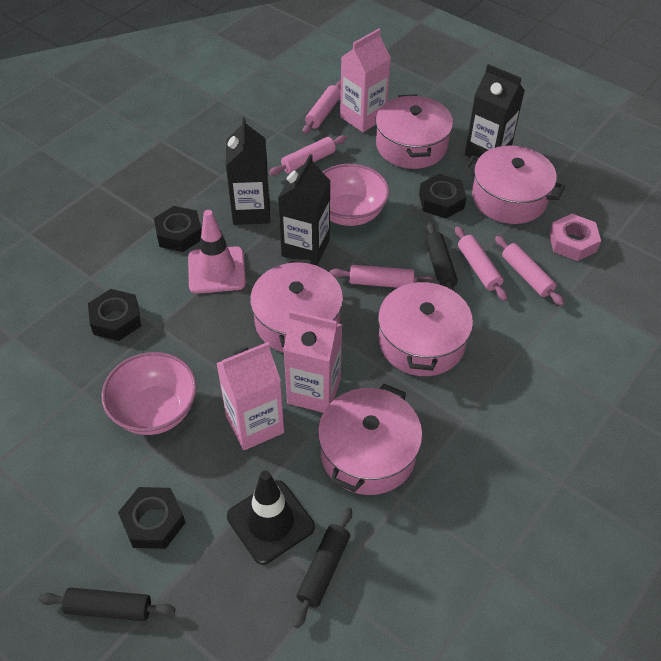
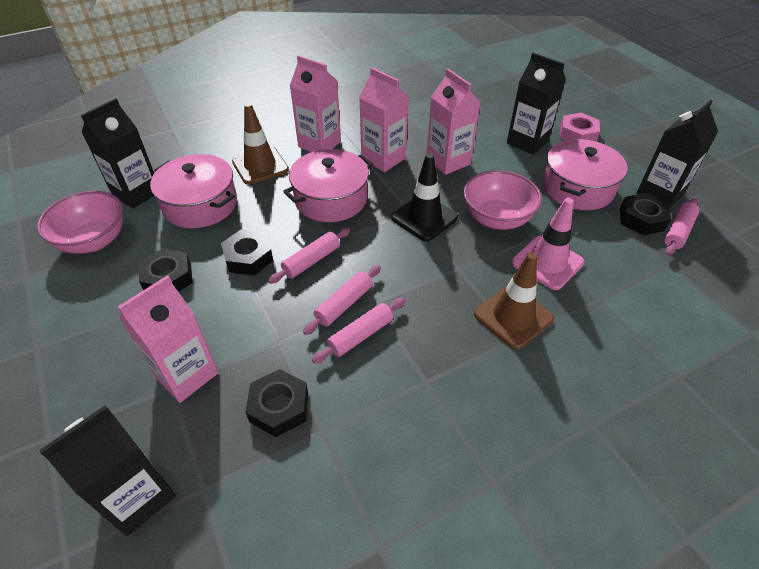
black carton: 3 -> 4
black rolling pin: 3 -> 0
brown traffic cone: 0 -> 2
pink carton: 3 -> 4
pink pot: 5 -> 3
pink rolling pin: 5 -> 4

